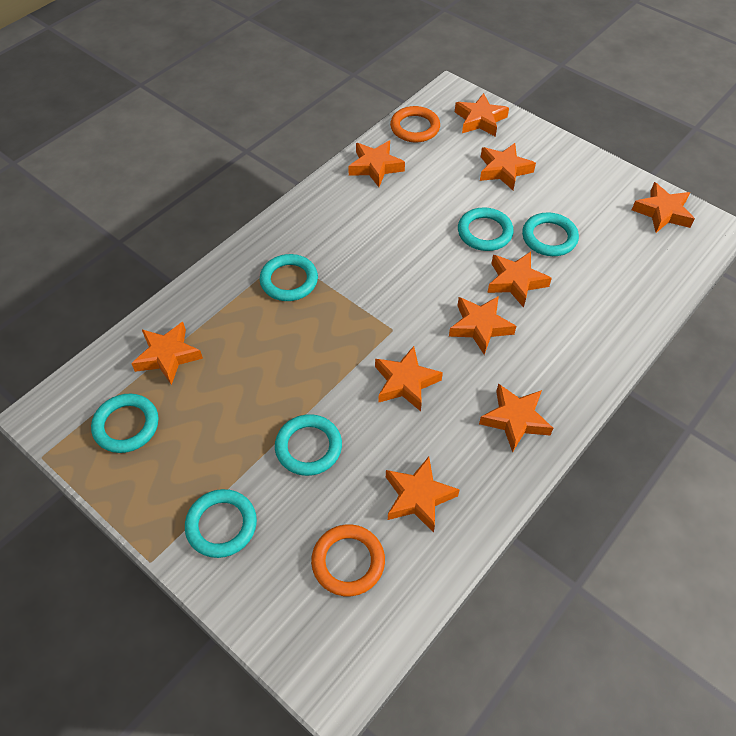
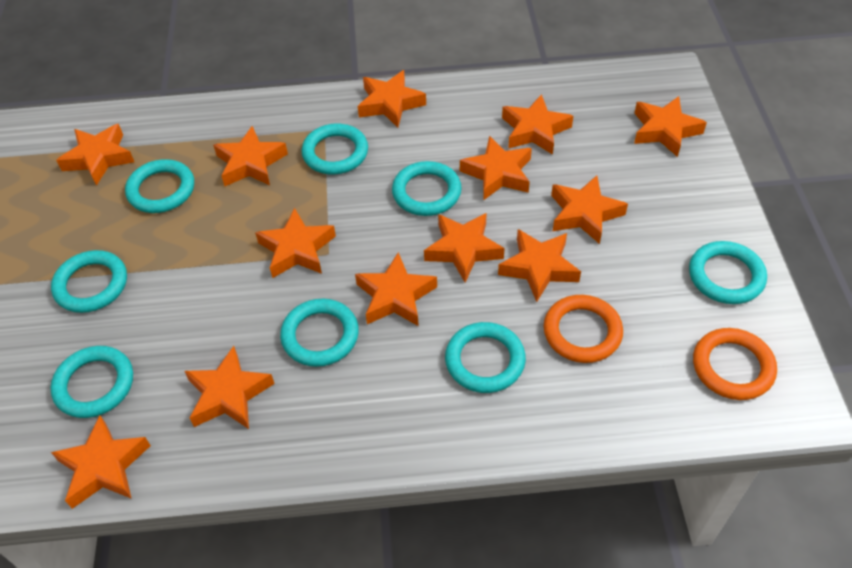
orange star: 10 -> 13
turquoise ring: 6 -> 8

